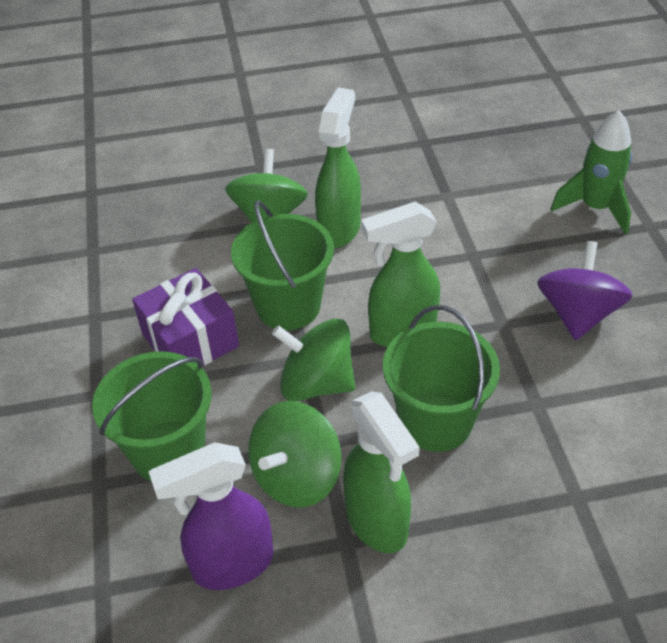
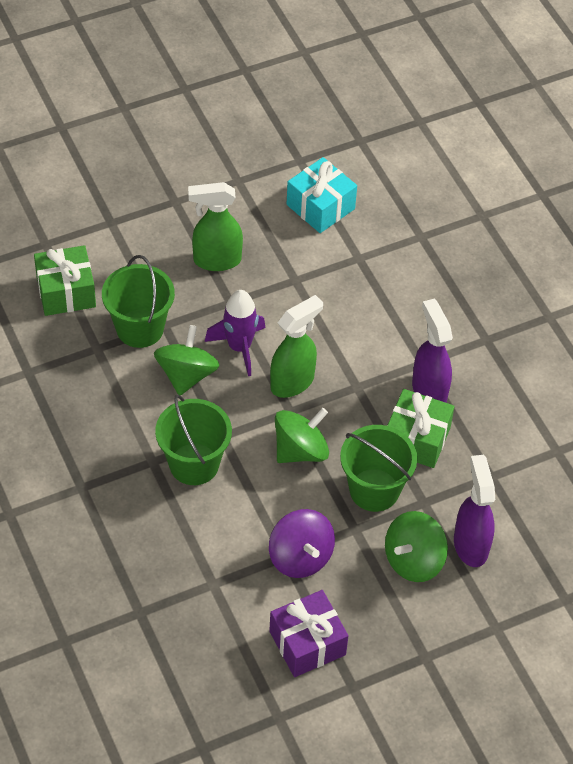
green gift: 0 -> 2
green rocket: 1 -> 0
green spray bottle: 3 -> 2
purple rocket: 0 -> 1
purple spray bottle: 1 -> 2
turquoise gift: 0 -> 1

